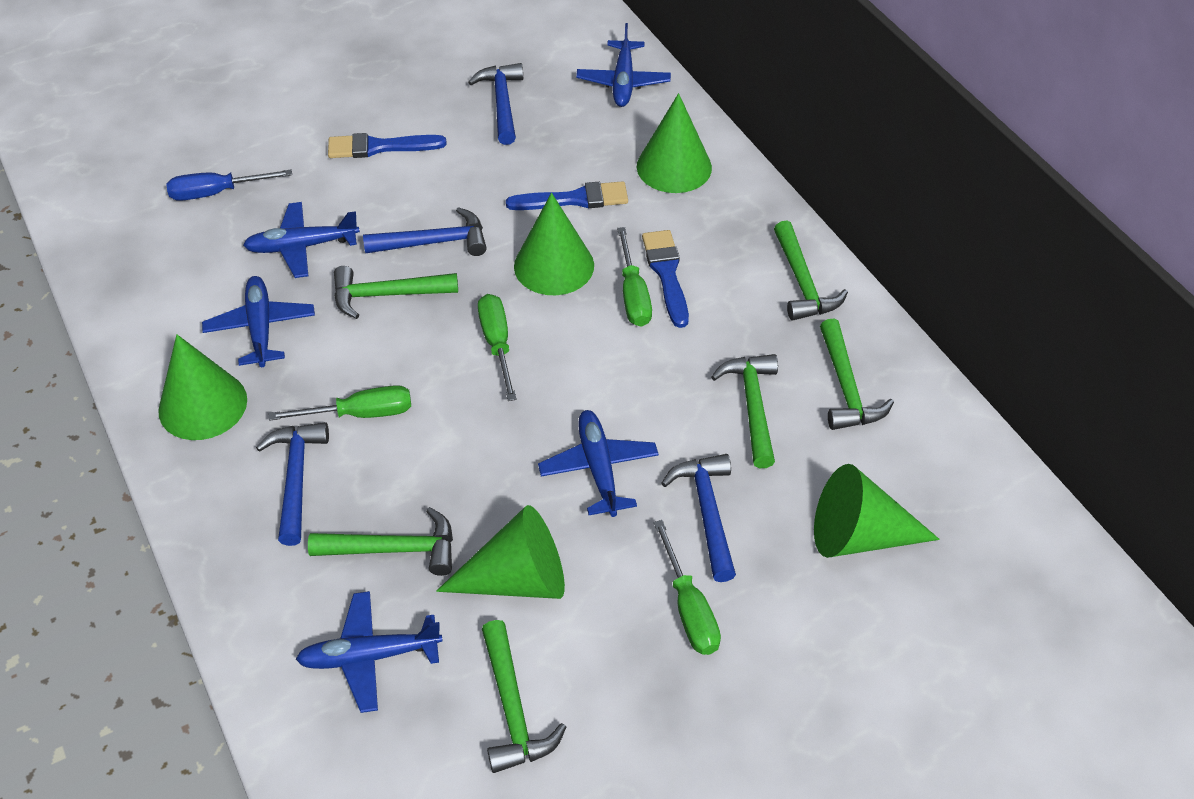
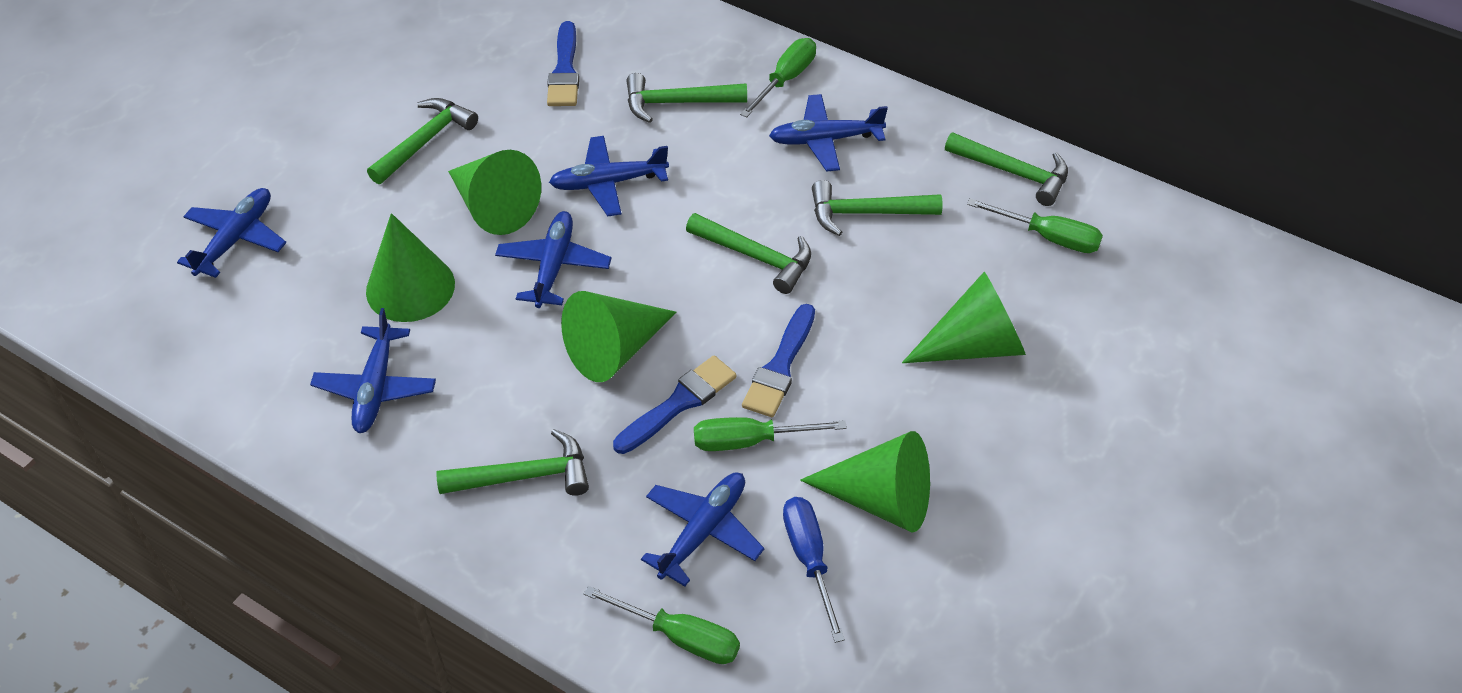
blue hammer: 4 -> 0
blue plane: 5 -> 6

